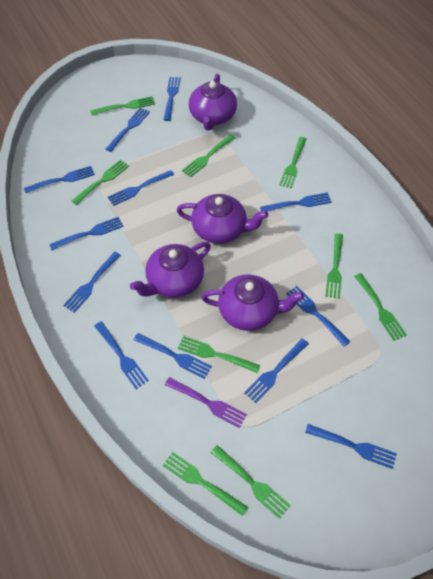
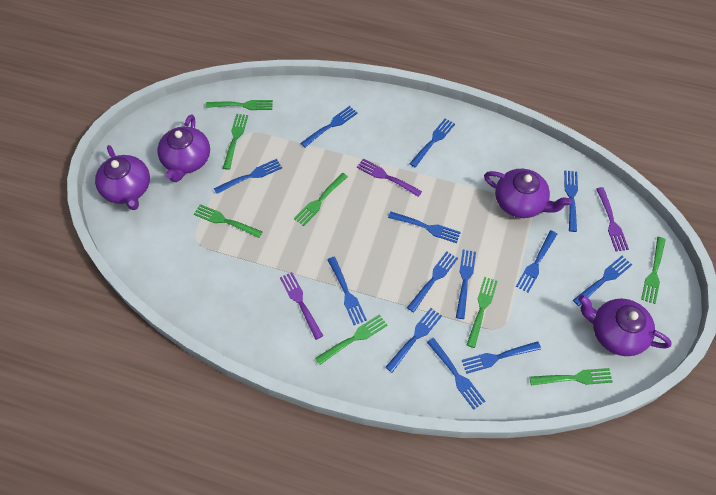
blue fork: 12 -> 13
green fork: 9 -> 8
purple fork: 1 -> 3

